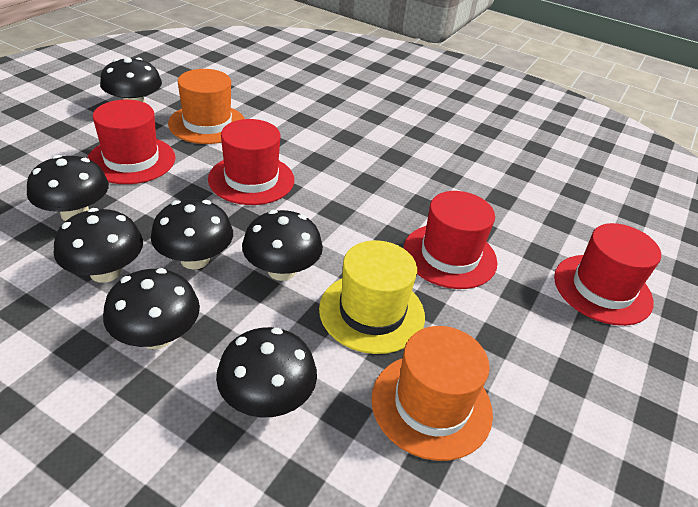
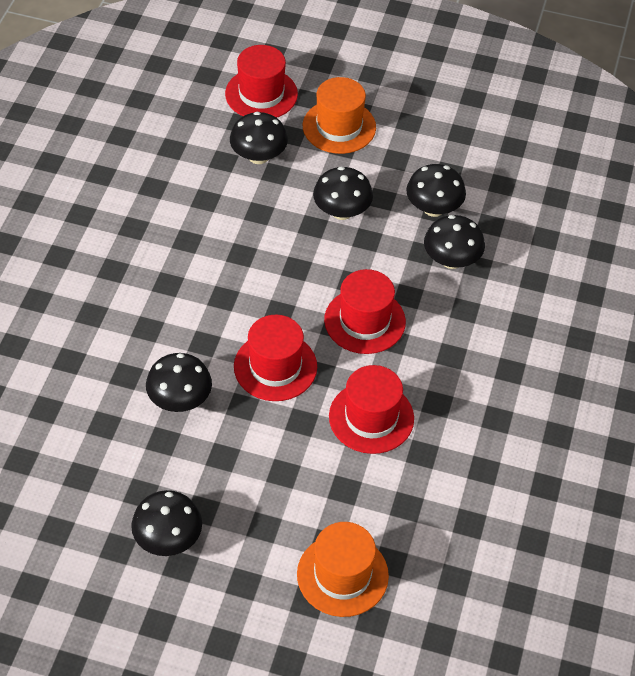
black mushroom: 7 -> 6
yellow hat: 1 -> 0

